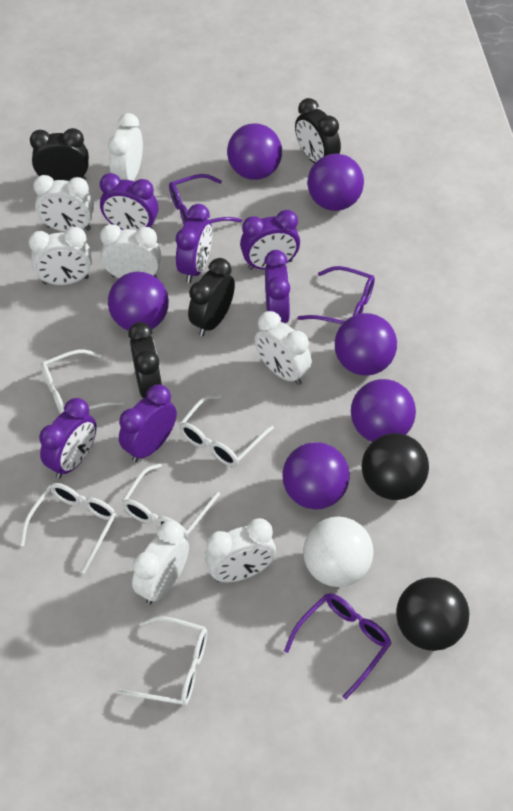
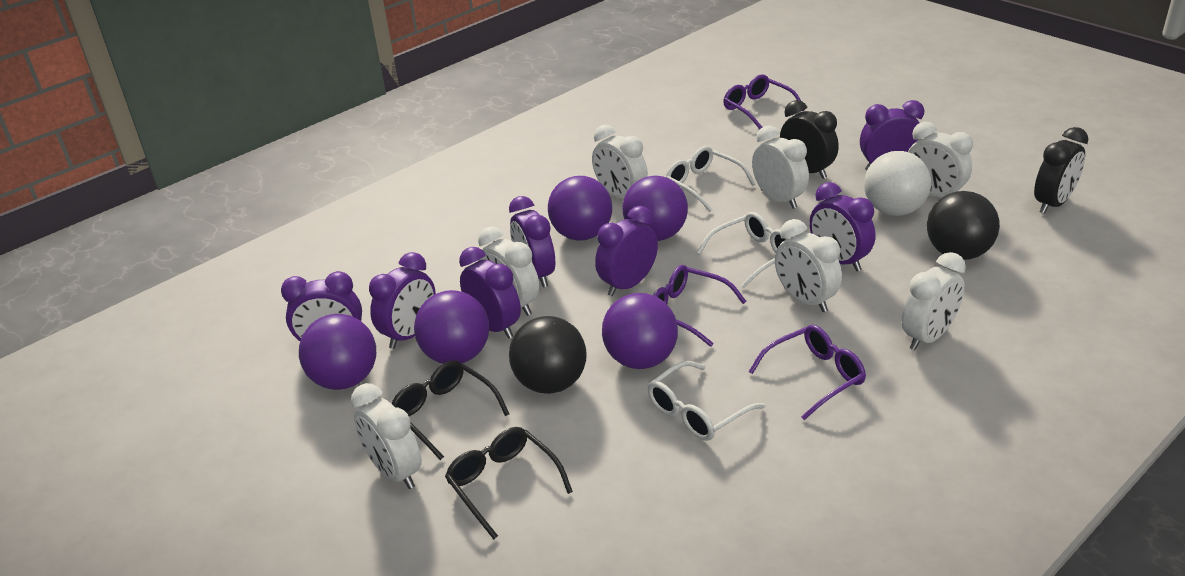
black clock: 4 -> 2
black glasses: 0 -> 2
purple ball: 6 -> 5
purple clock: 6 -> 7
white glasses: 5 -> 3

